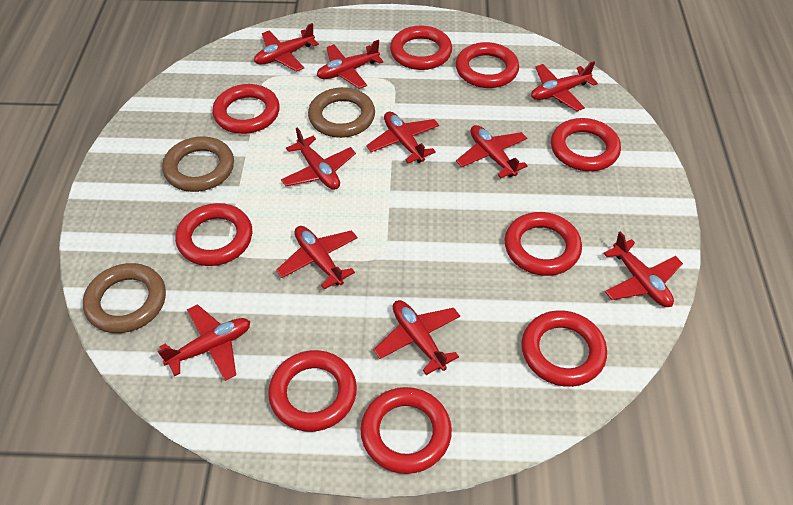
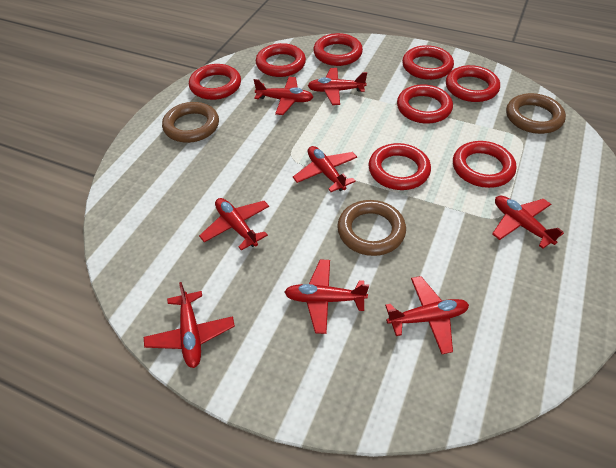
red plane: 10 -> 8
red ring: 9 -> 8

